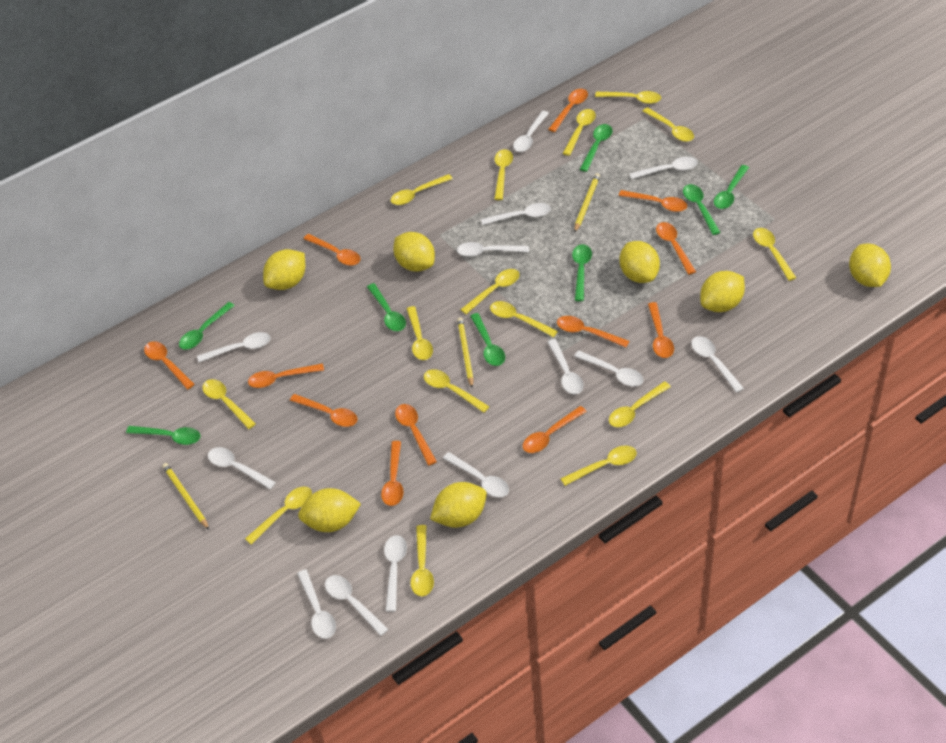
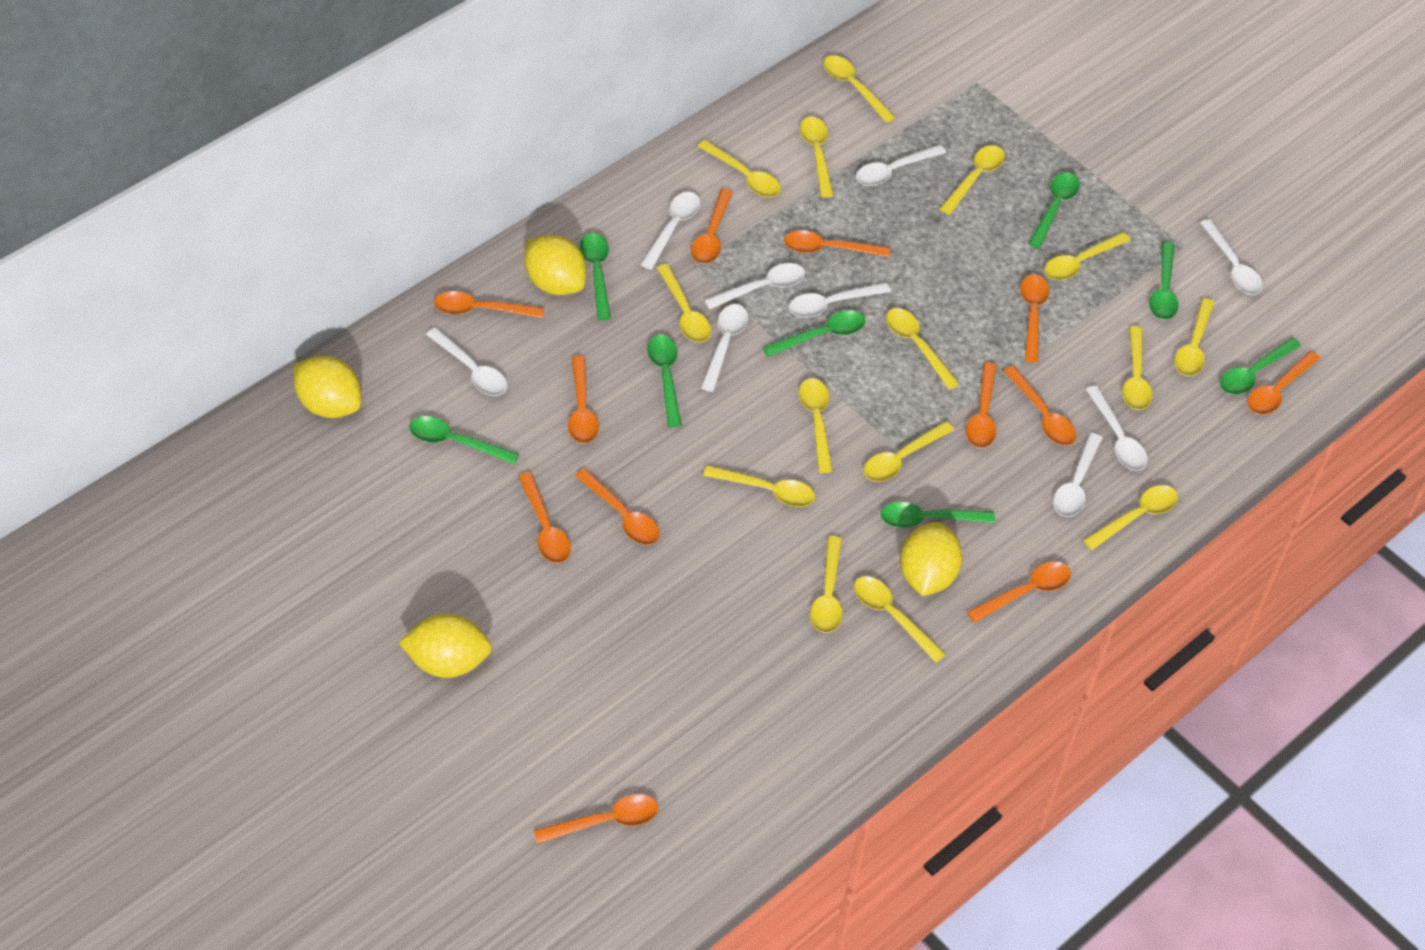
white spoon: 13 -> 9
yellow lemon: 7 -> 4
yellow pencil: 3 -> 0

